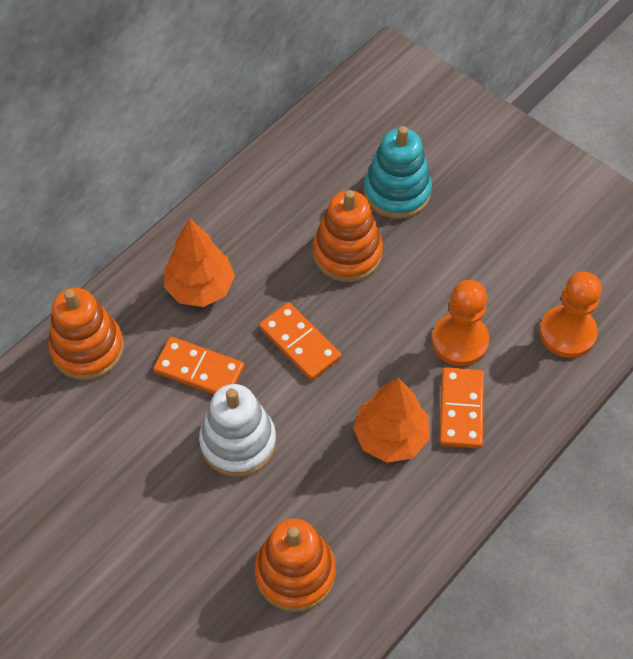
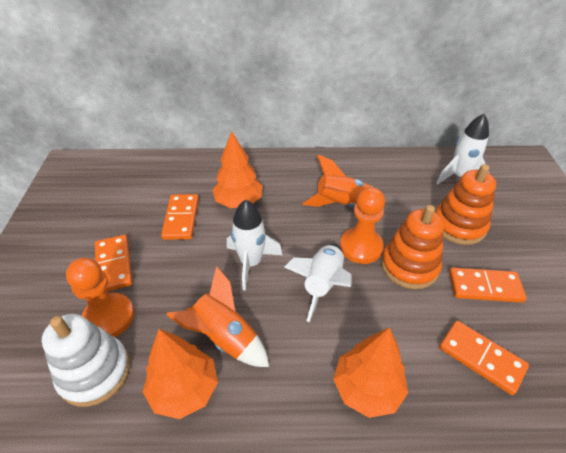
orange domino: 3 -> 4
orange rocket: 0 -> 2
orange stacking toy: 3 -> 2
orange tree: 2 -> 3
turquoise stacking toy: 1 -> 0
white rocket: 0 -> 3

